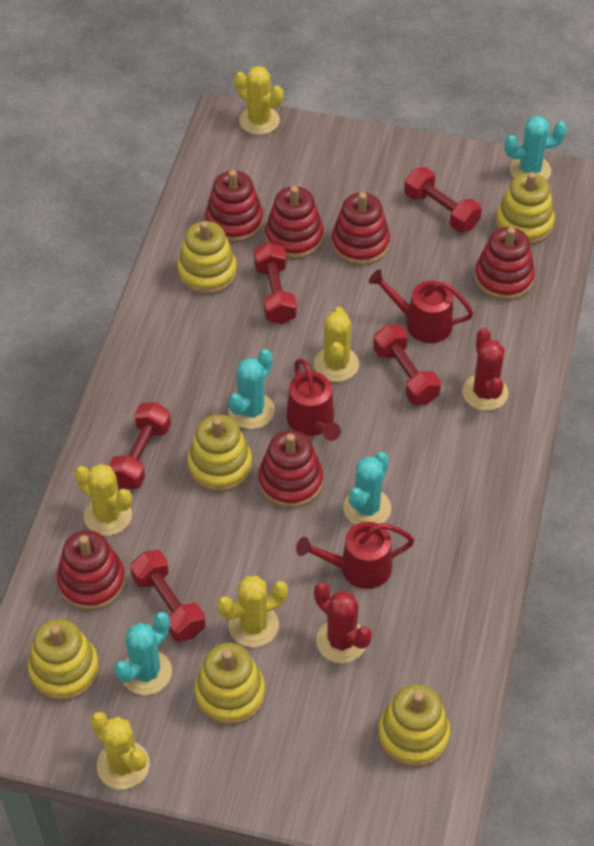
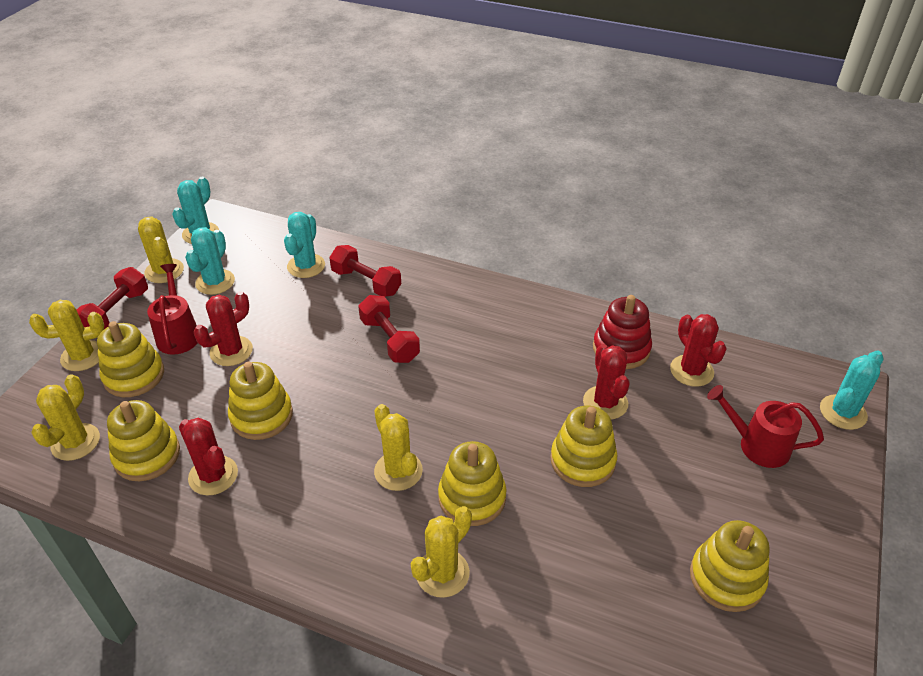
red cactus: 2 -> 4
red dumbbell: 5 -> 3
red stacking toy: 6 -> 1
red watering can: 3 -> 2

